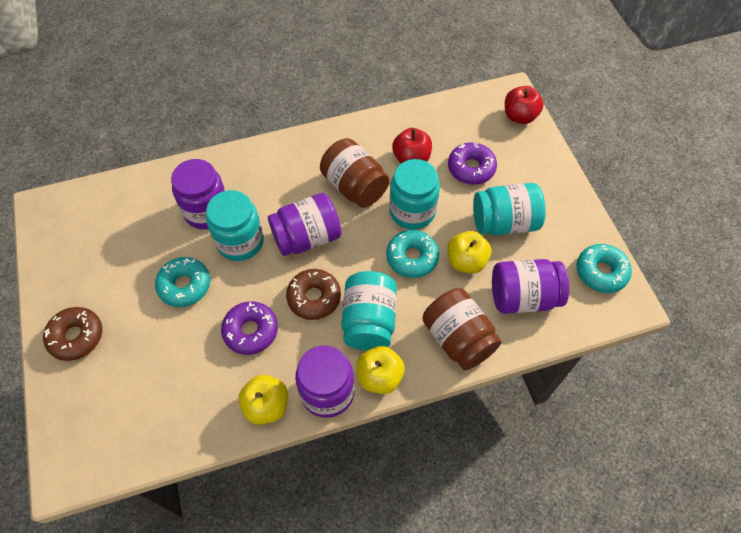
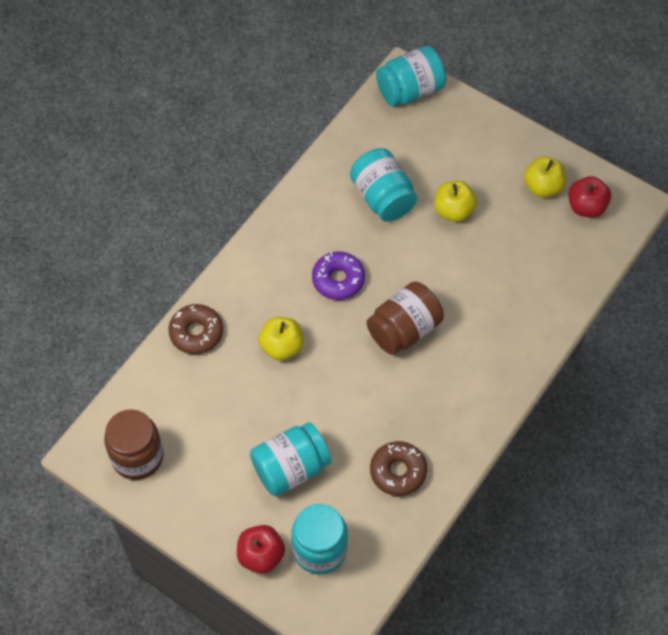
purple donut: 2 -> 1
purple jar: 4 -> 0
turquoise donut: 3 -> 0

